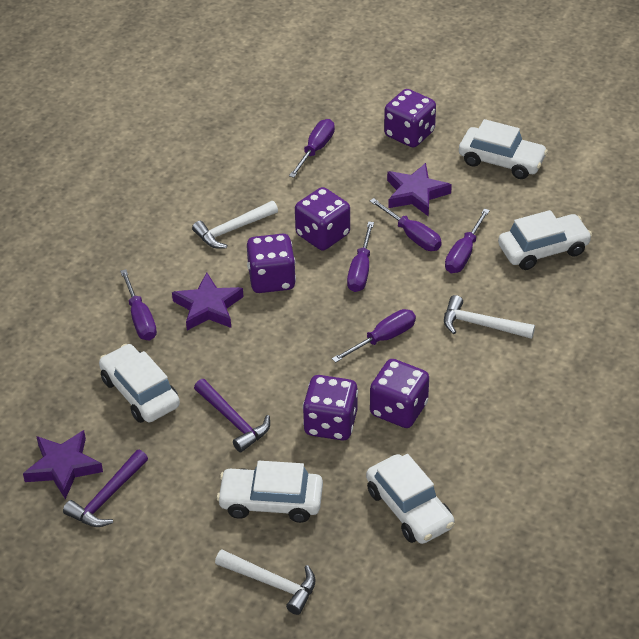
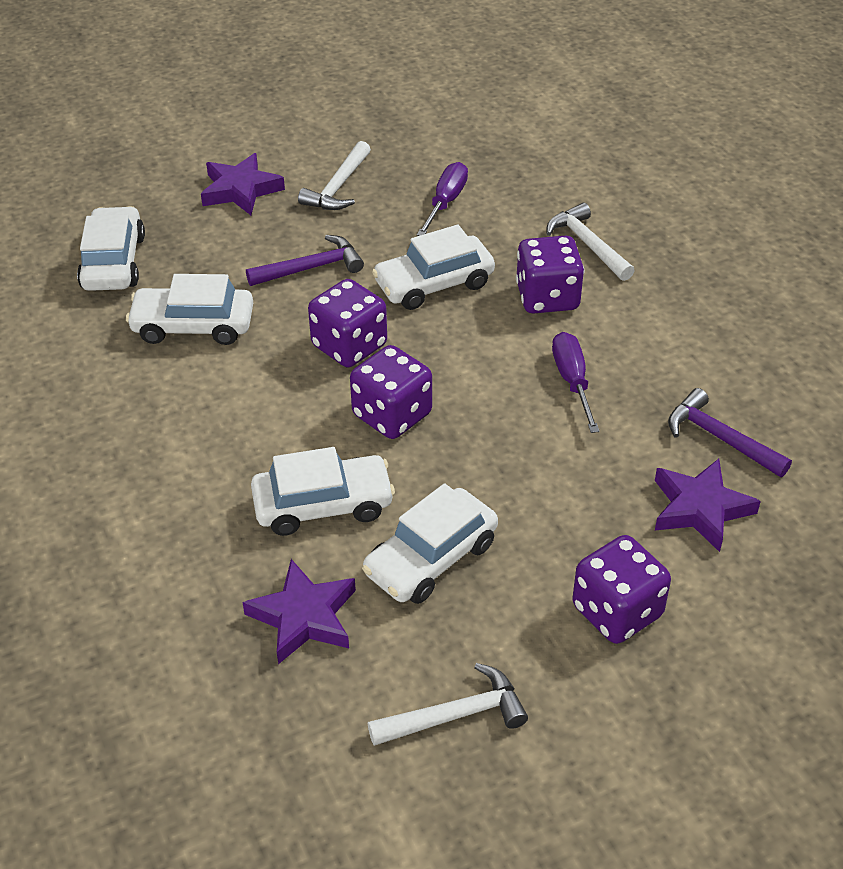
purple dice: 5 -> 4
purple screwdriver: 6 -> 2

